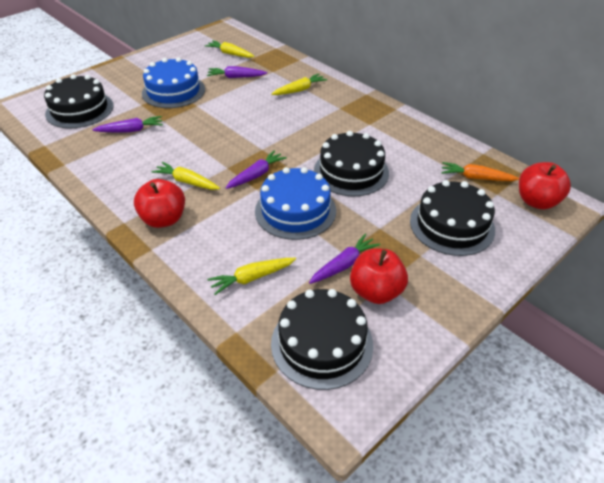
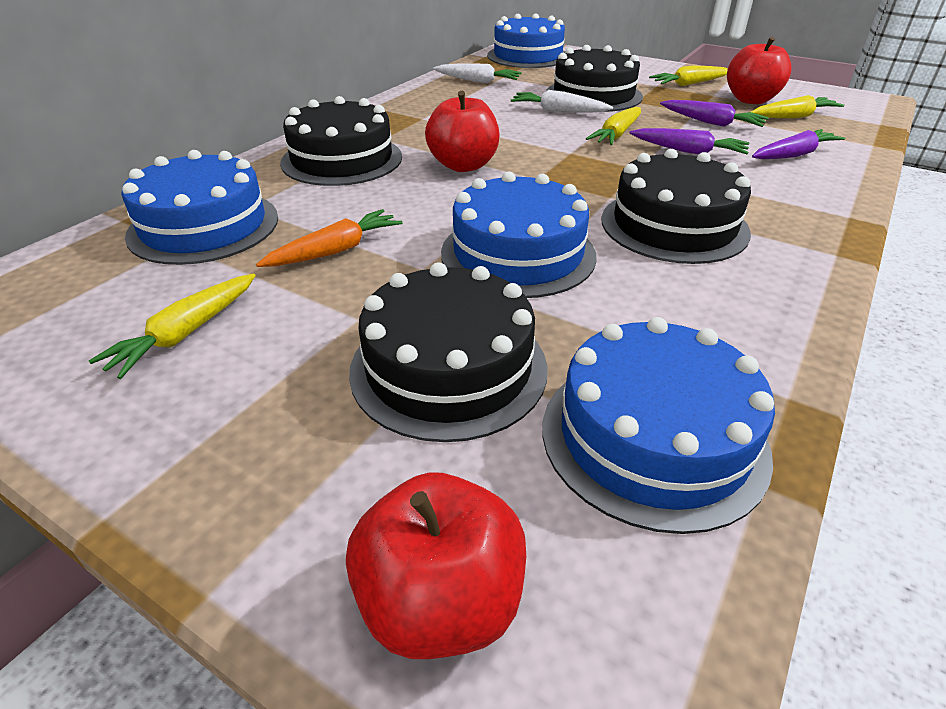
blue cake: 2 -> 4
purple carrot: 4 -> 3
white carrot: 0 -> 2

